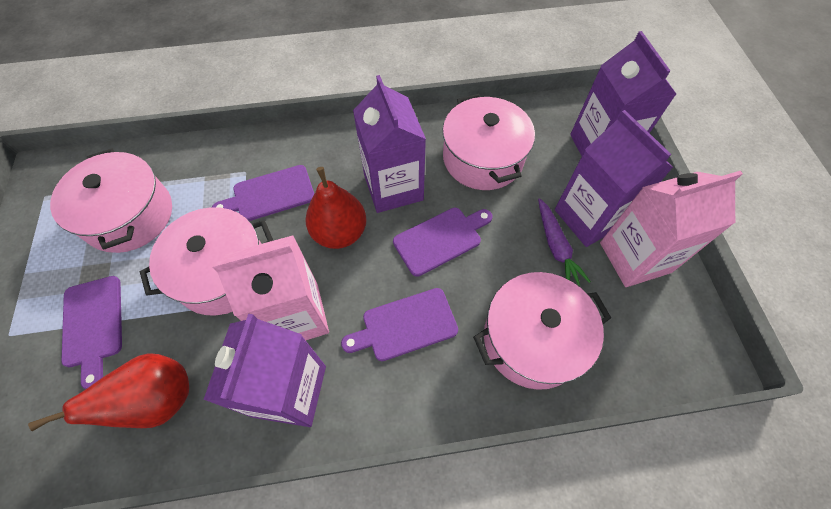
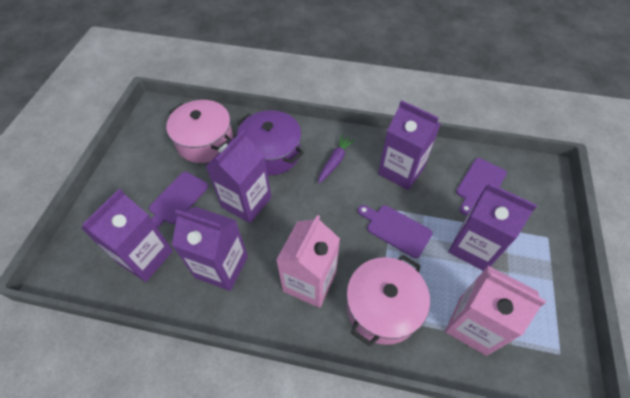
pink pot: 4 -> 2
purple carton: 4 -> 5
purple cutting board: 4 -> 3
purple pot: 0 -> 1
red pear: 2 -> 0

